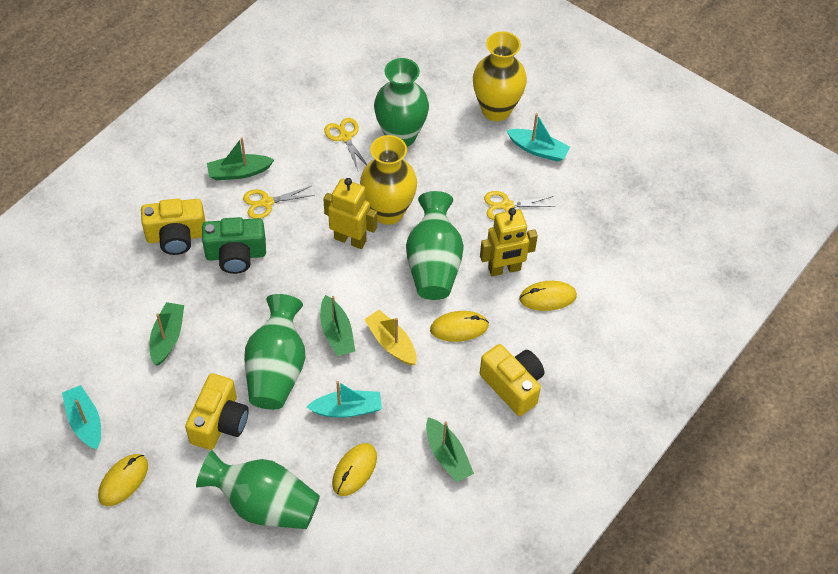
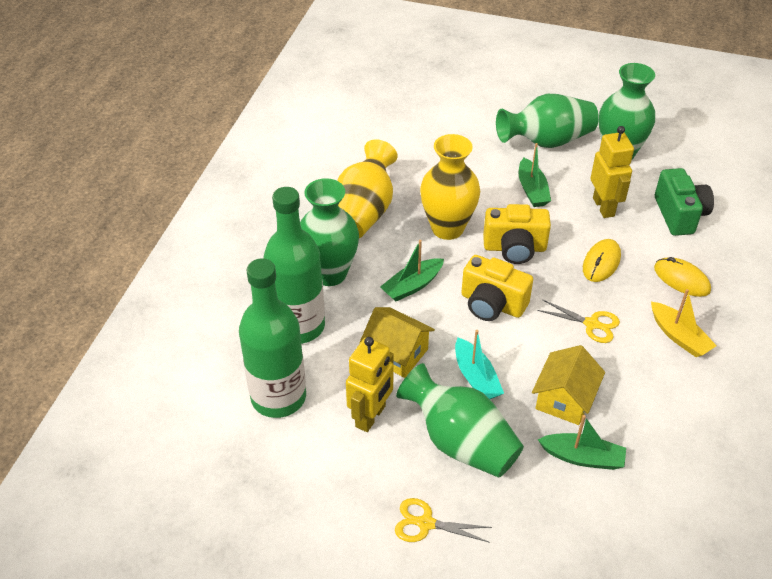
green boat: 4 -> 3
green bottle: 0 -> 2
turquoise boat: 3 -> 1
yellow camera: 3 -> 2
yellow house: 0 -> 2
yellow mouse: 4 -> 2
yellow scissors: 3 -> 2

